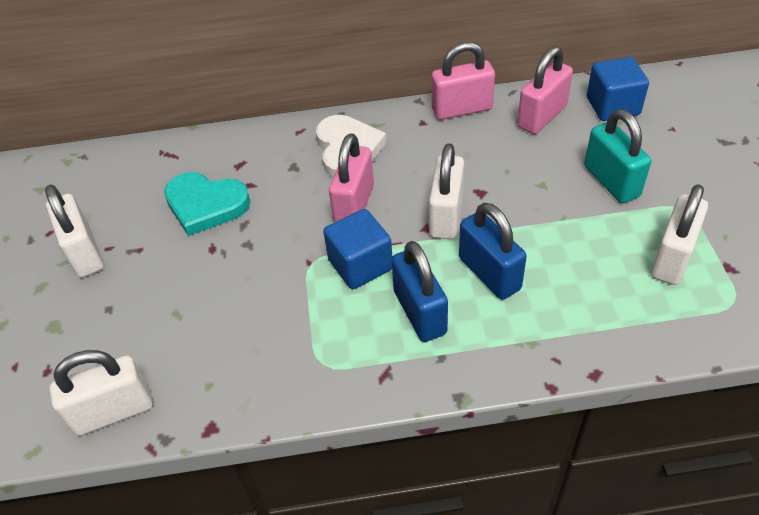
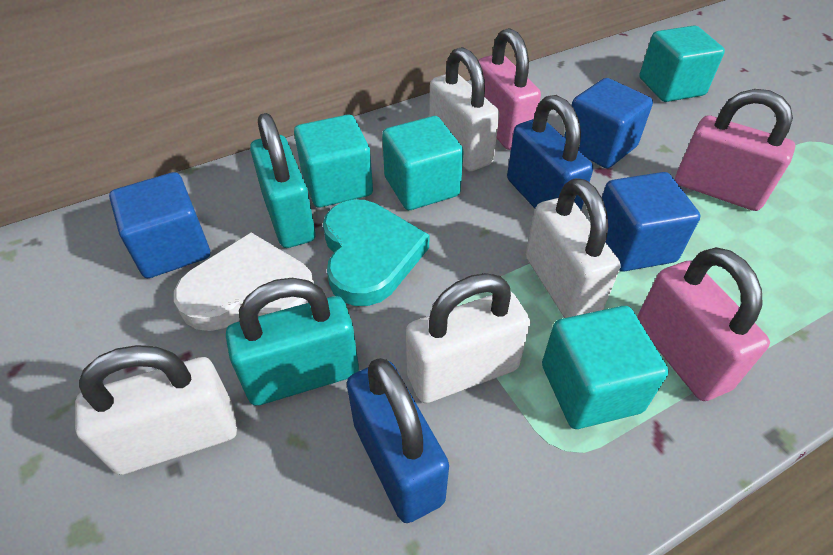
blue cube: 2 -> 3
turquoise cube: 0 -> 4
turquoise padlock: 1 -> 2

